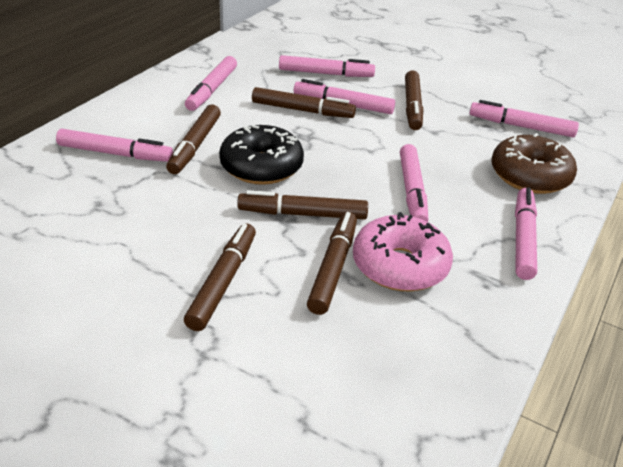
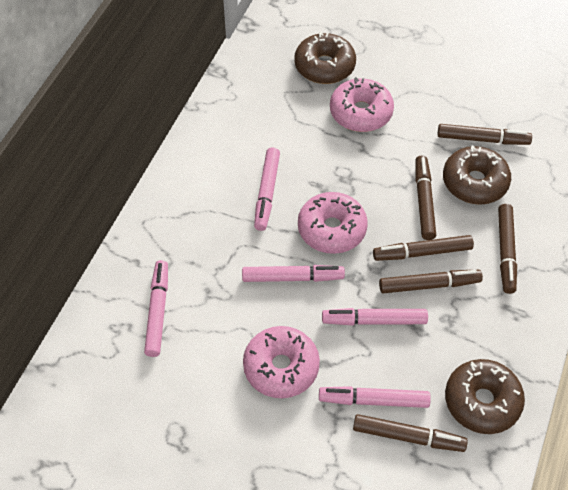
black donut: 1 -> 0
brown donut: 1 -> 3
pink donut: 1 -> 3
pink marker: 7 -> 5

